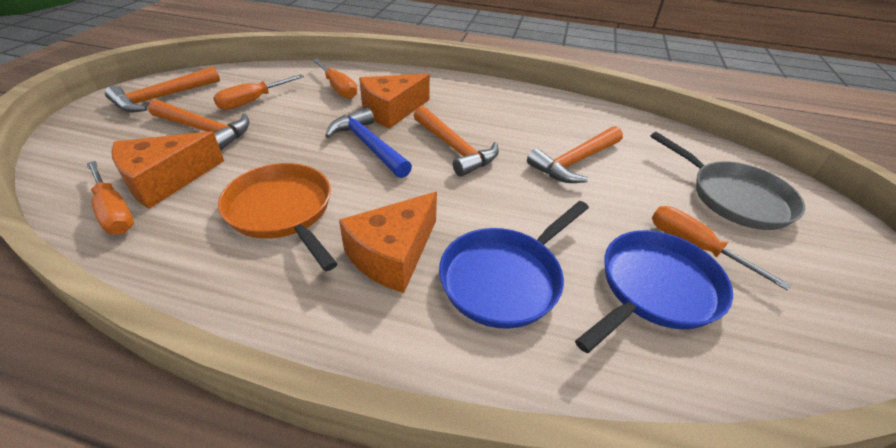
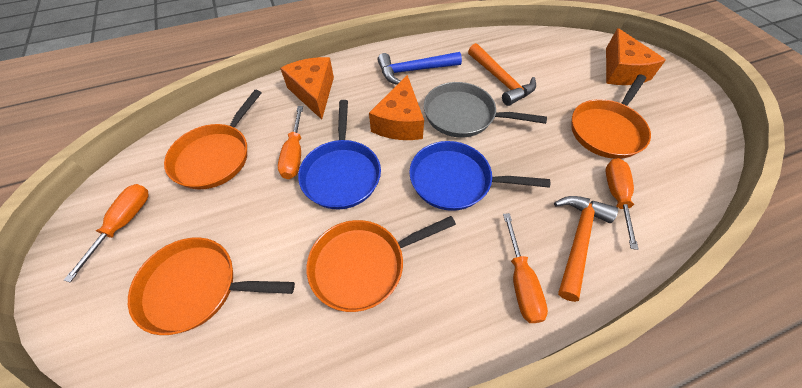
orange hammer: 4 -> 2
orange pan: 1 -> 4

